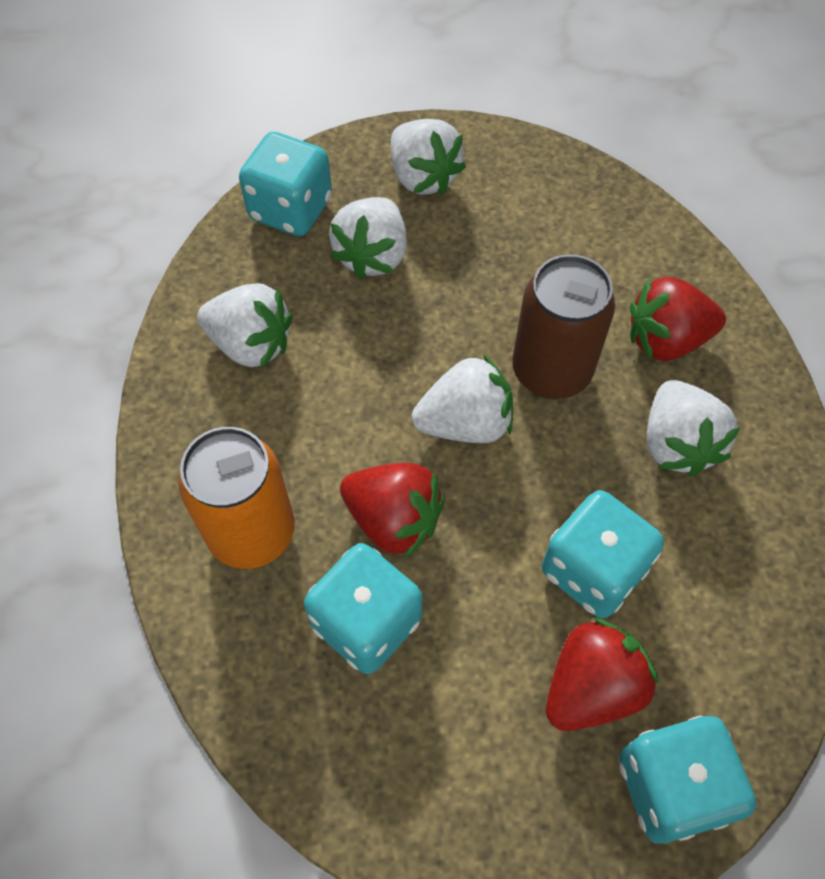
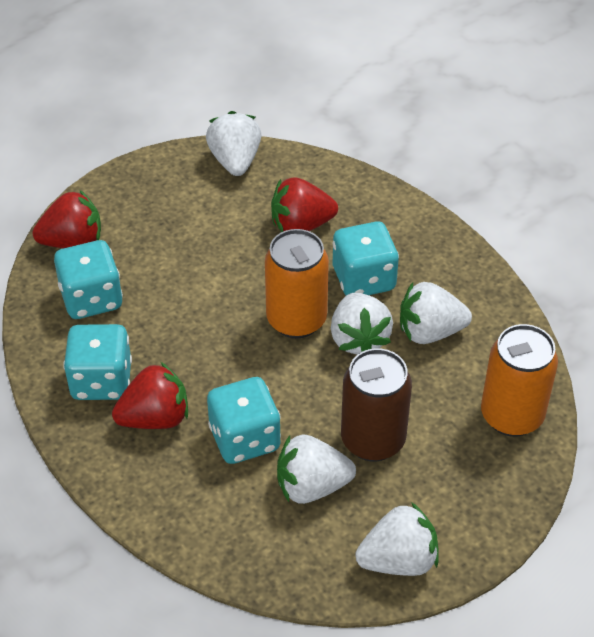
orange can: 1 -> 2

